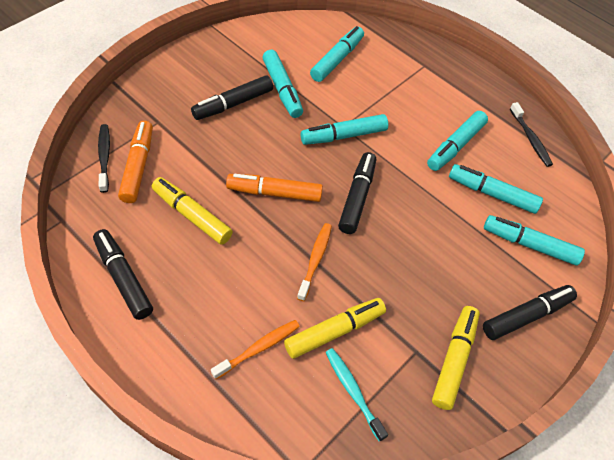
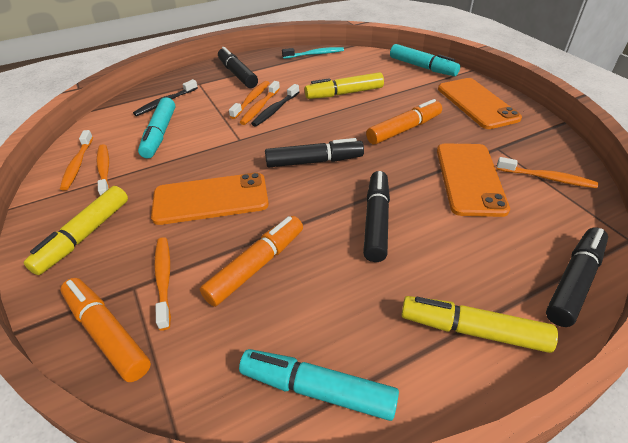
orange marker: 2 -> 3
orange phone: 0 -> 3
orange toothbrush: 2 -> 6
turquoise marker: 6 -> 3

